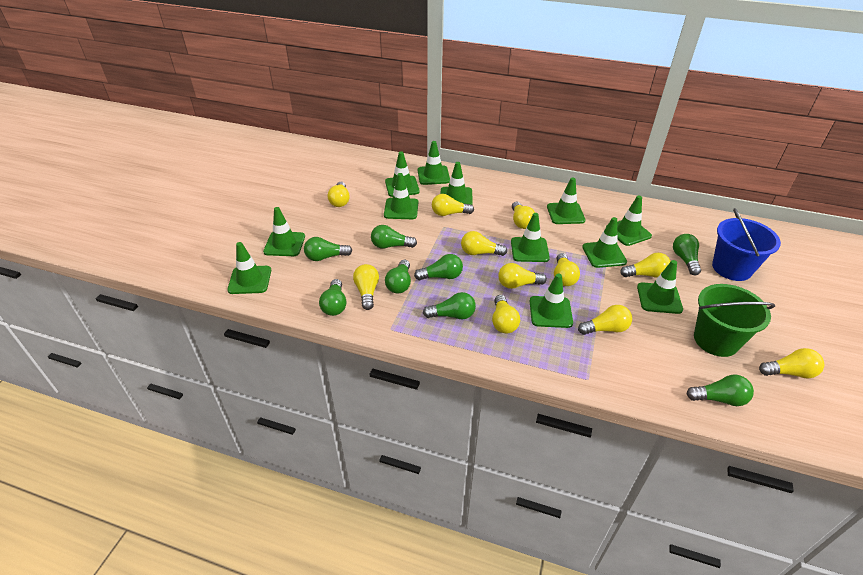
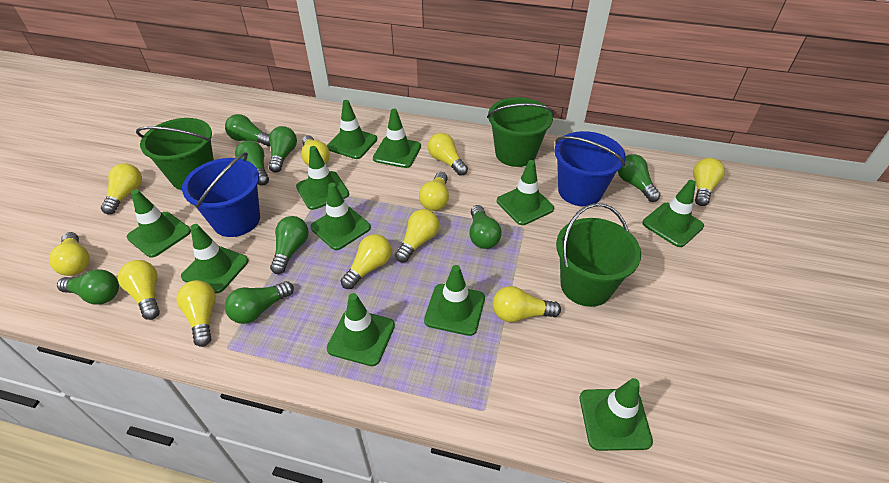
blue bucket: 1 -> 2
green bucket: 1 -> 3
green traffic cone: 12 -> 11

